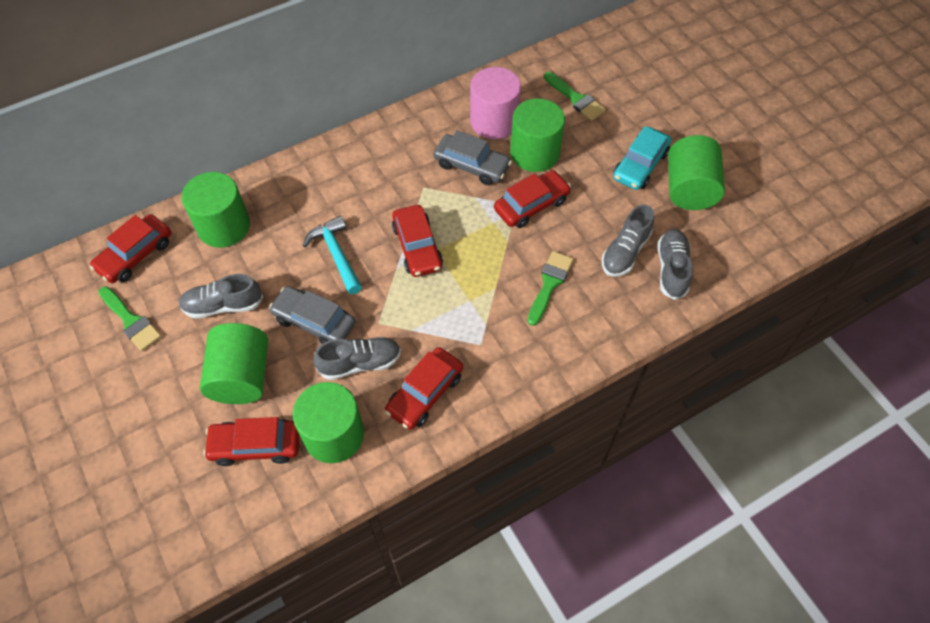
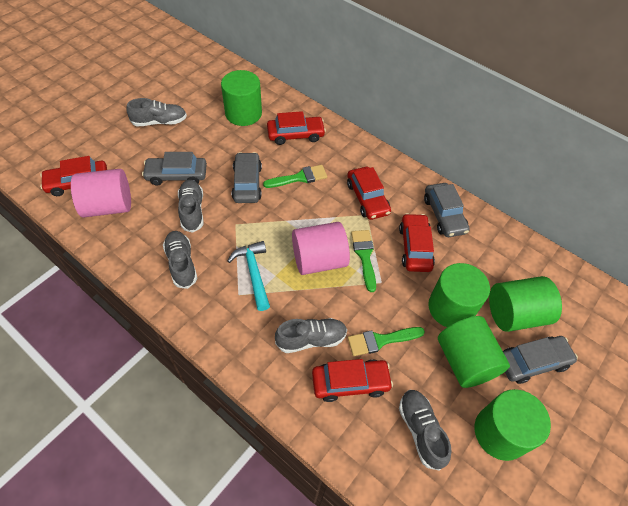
grey car: 2 -> 4
grey shoe: 4 -> 5
pink cylinder: 1 -> 2
turquoise car: 1 -> 0

